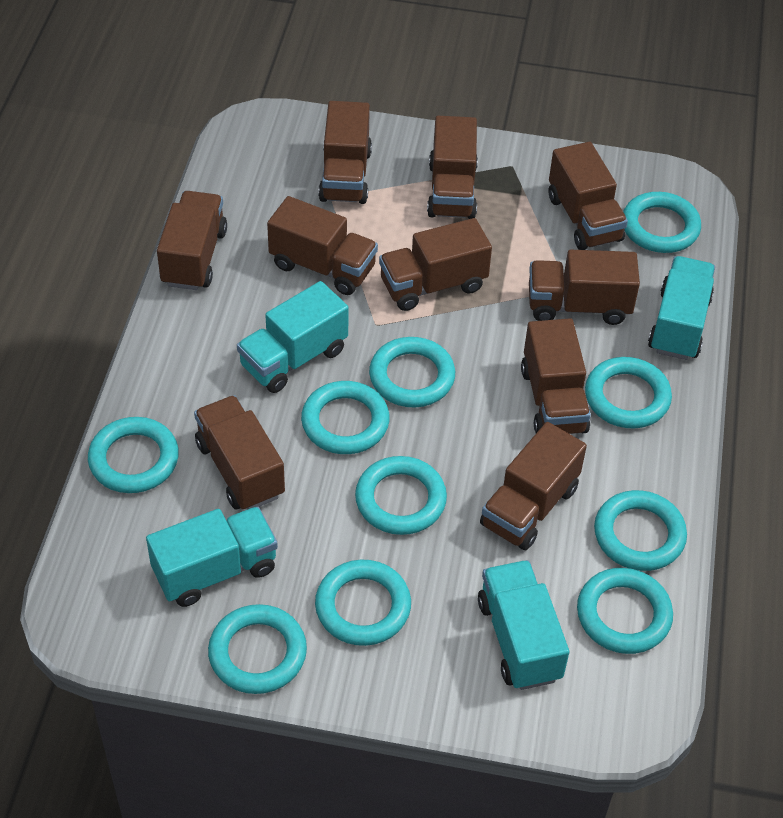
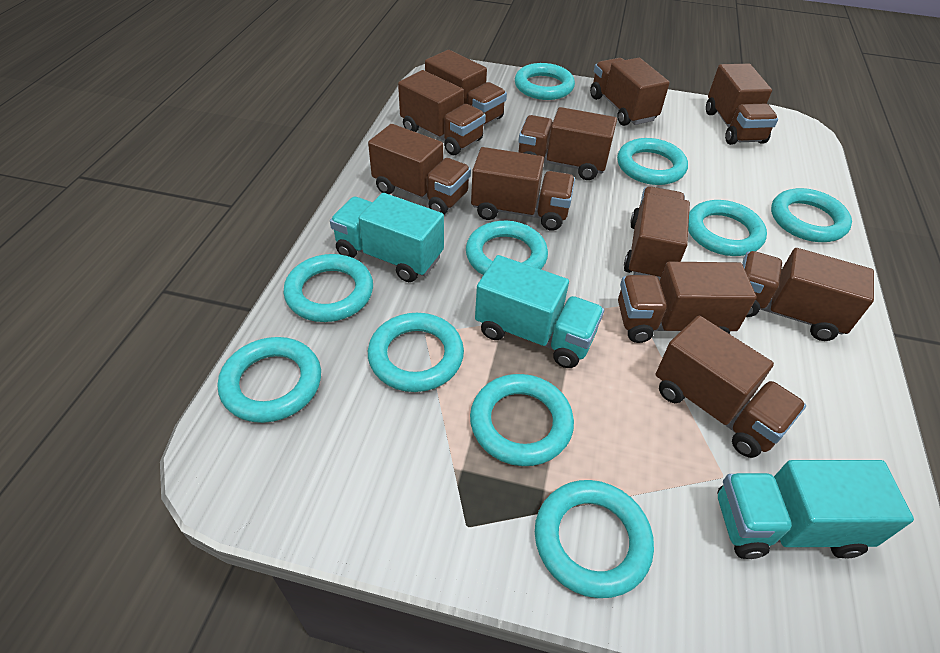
brown truck: 10 -> 11
turquoise truck: 4 -> 3

